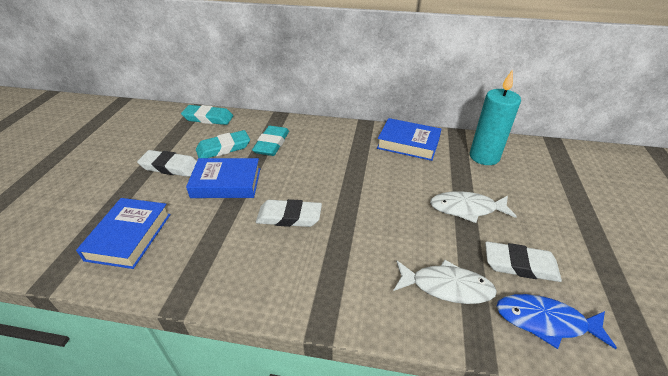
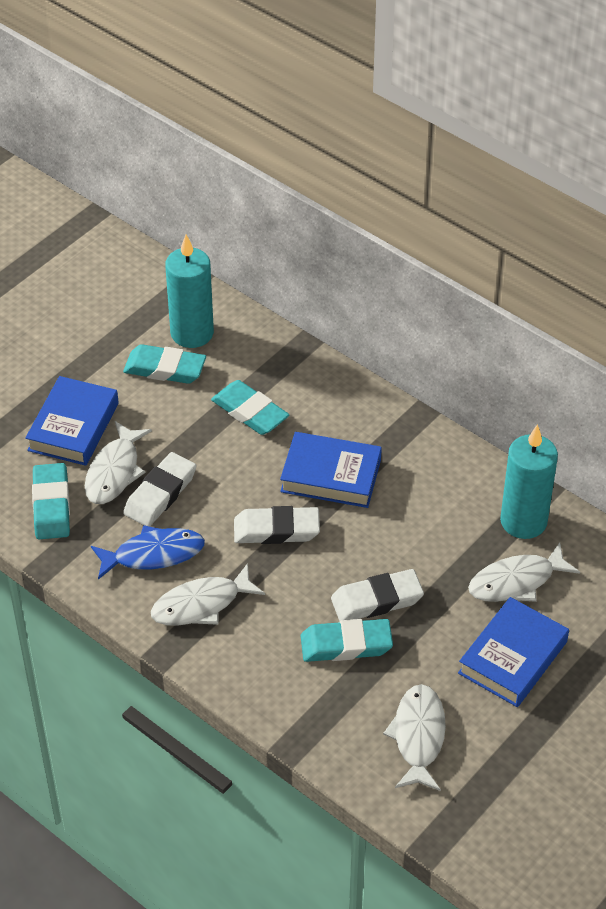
turquoise candle: 1 -> 2
turquoise eraser: 3 -> 4
white fish: 2 -> 4

